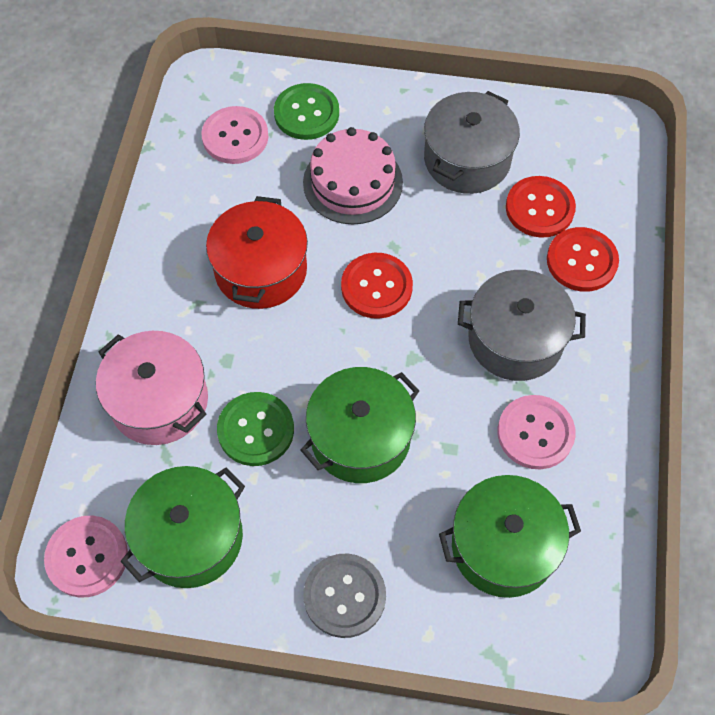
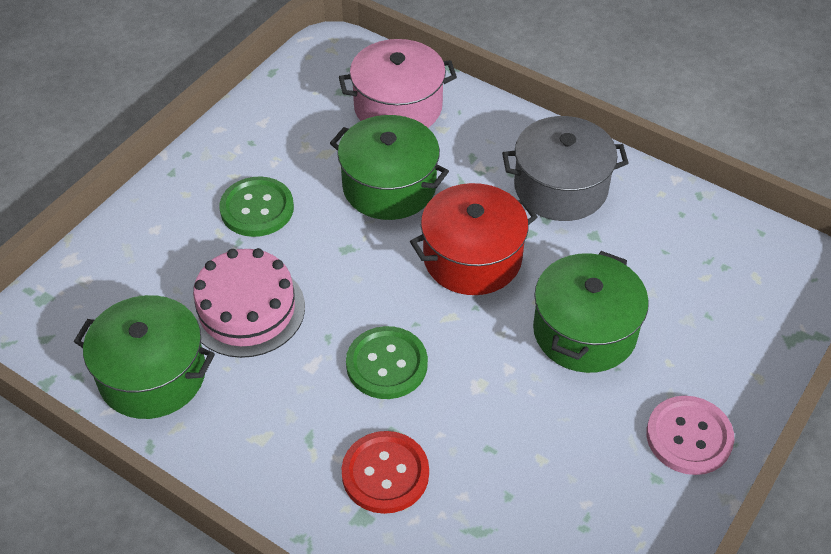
grey button: 1 -> 0
grey pot: 2 -> 1
pink button: 3 -> 1
red button: 3 -> 1

